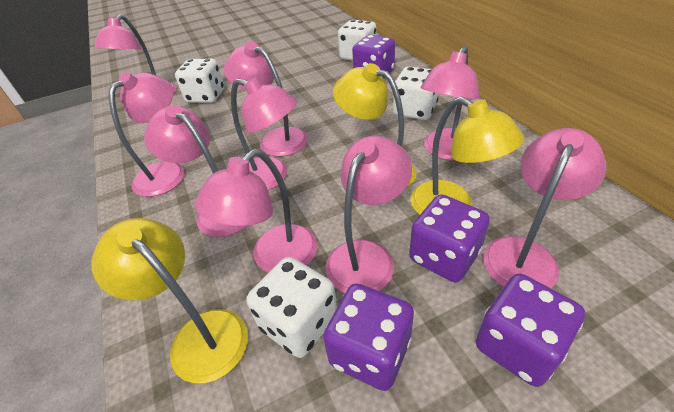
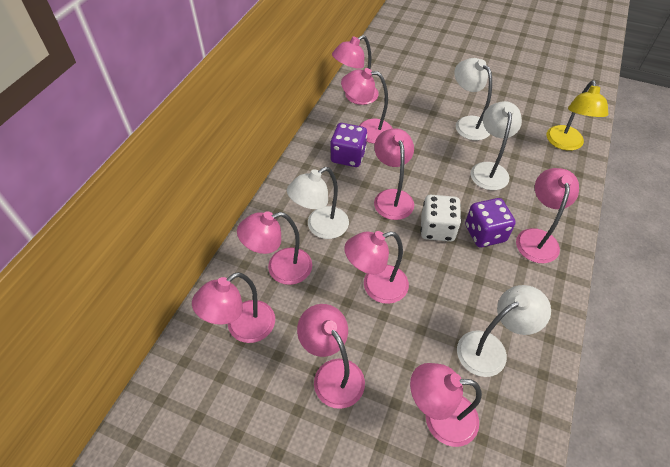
purple dice: 4 -> 2
white dice: 4 -> 1
white lamp: 0 -> 4
yellow lamp: 3 -> 1

